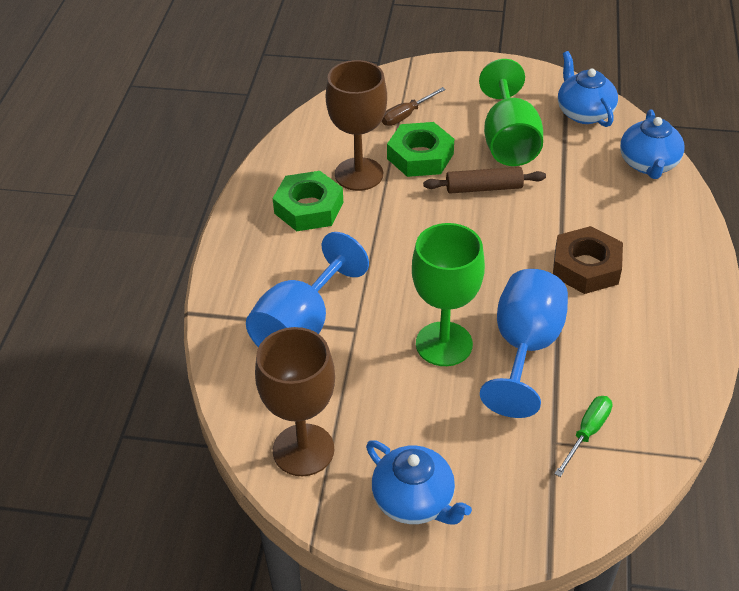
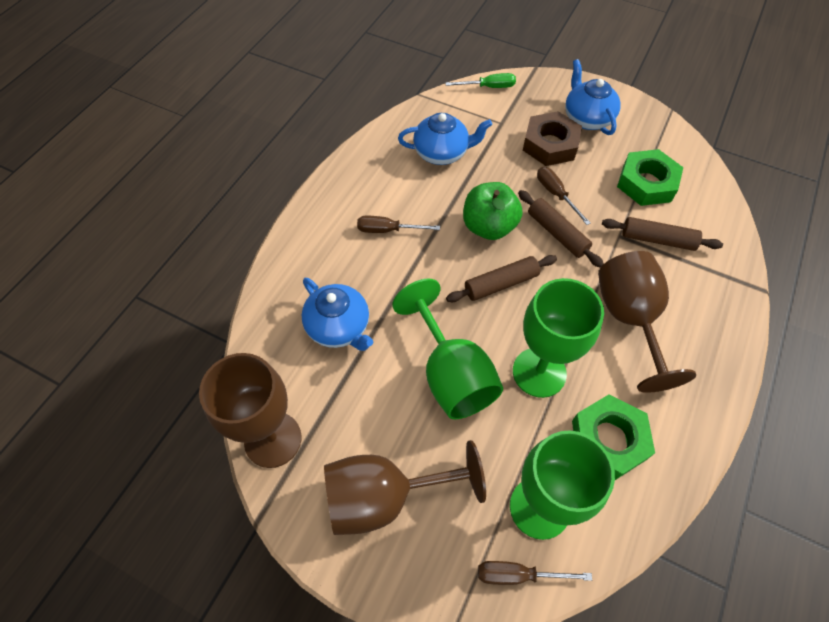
blue goblet: 2 -> 0
brown goblet: 2 -> 3
brown rolling pin: 1 -> 3
brown screwdriver: 1 -> 3
green apple: 0 -> 1
green goblet: 2 -> 3

